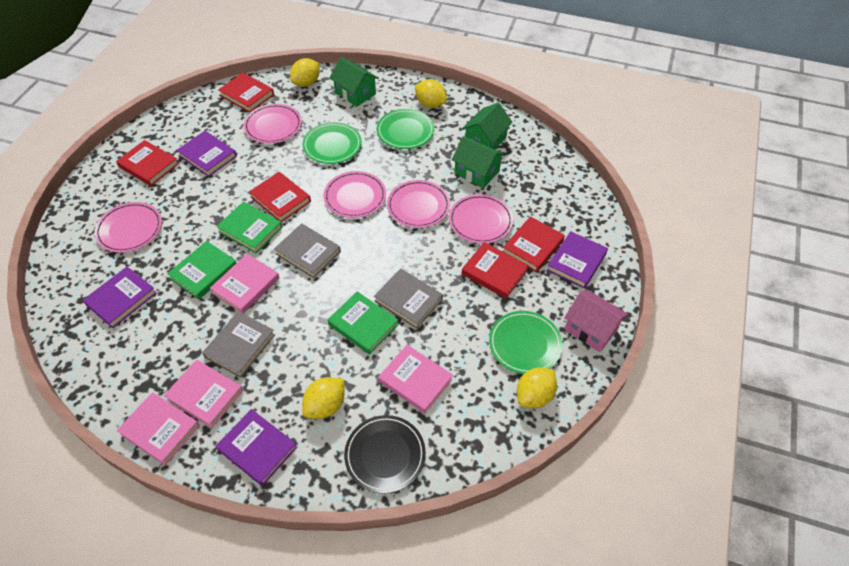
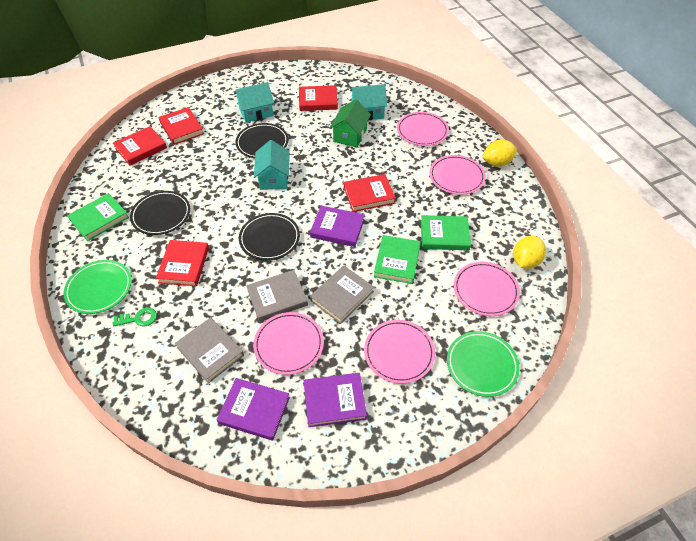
black plate: 1 -> 3
green house: 3 -> 1
green key: 0 -> 1
green plate: 3 -> 2
pink book: 4 -> 0
pink house: 1 -> 0
purple book: 4 -> 3
turquoise house: 0 -> 3
yellow lemon: 4 -> 2

